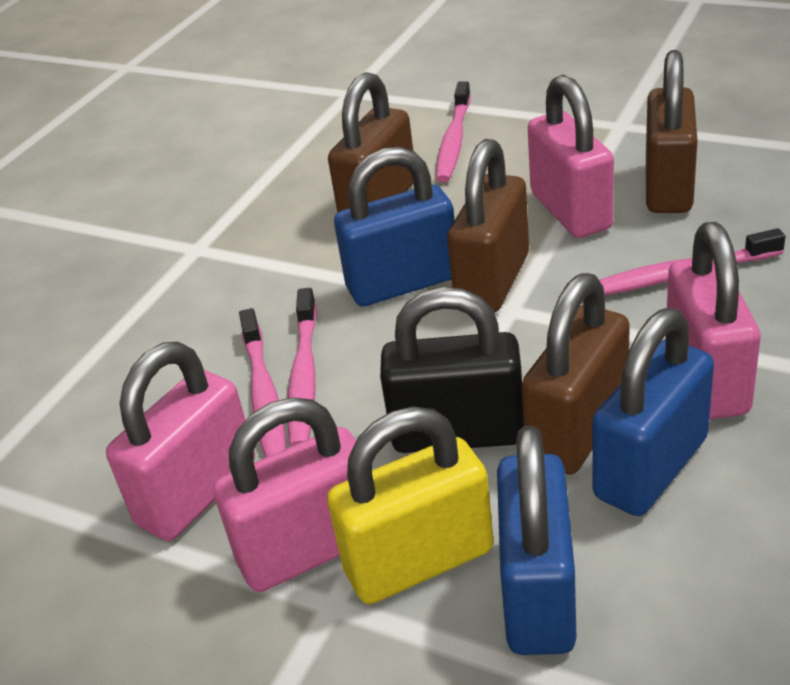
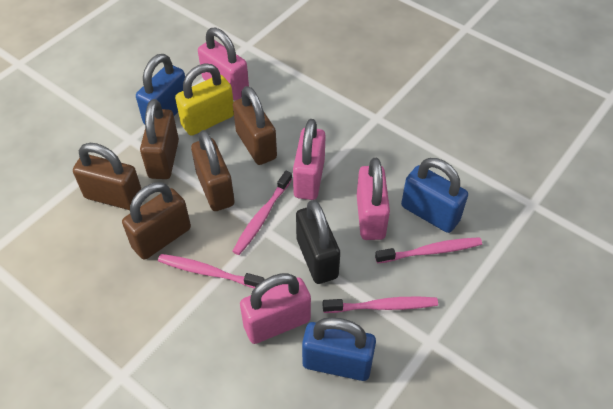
brown padlock: 4 -> 5

